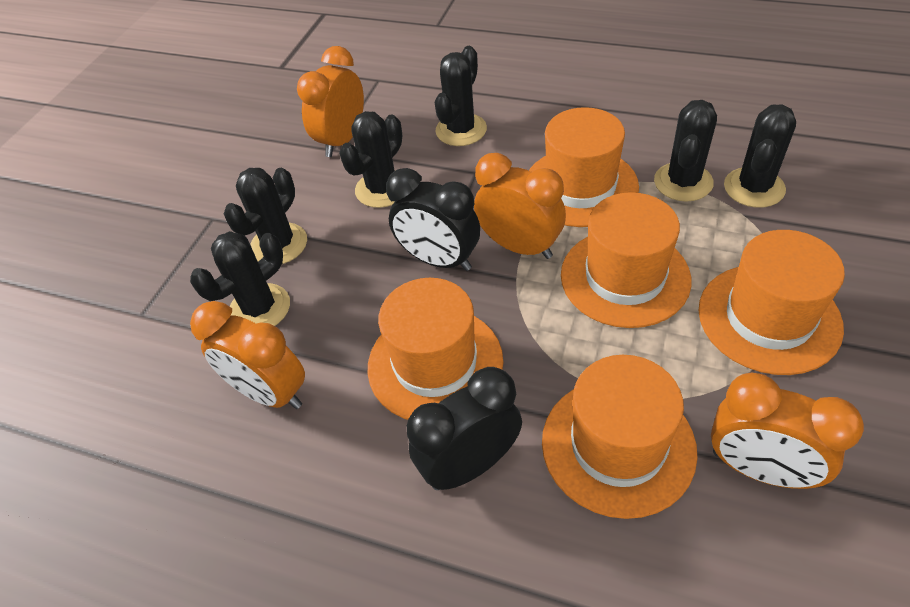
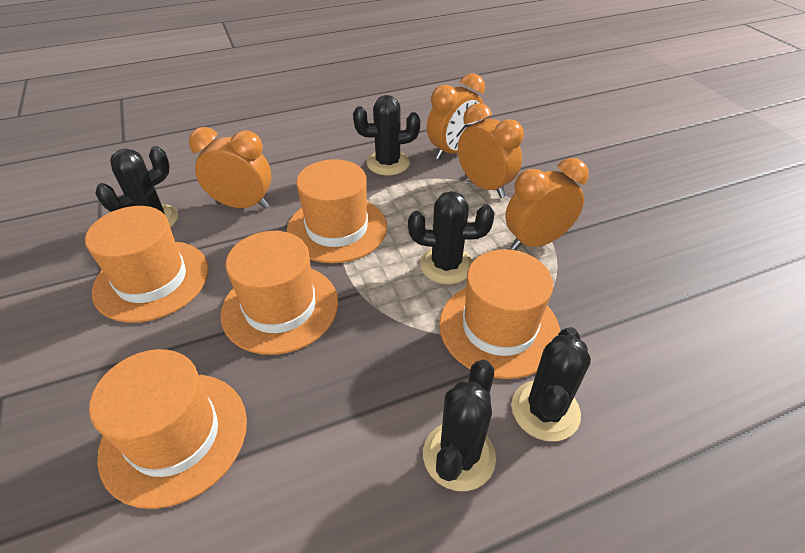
black cactus: 6 -> 5
black clock: 2 -> 0

